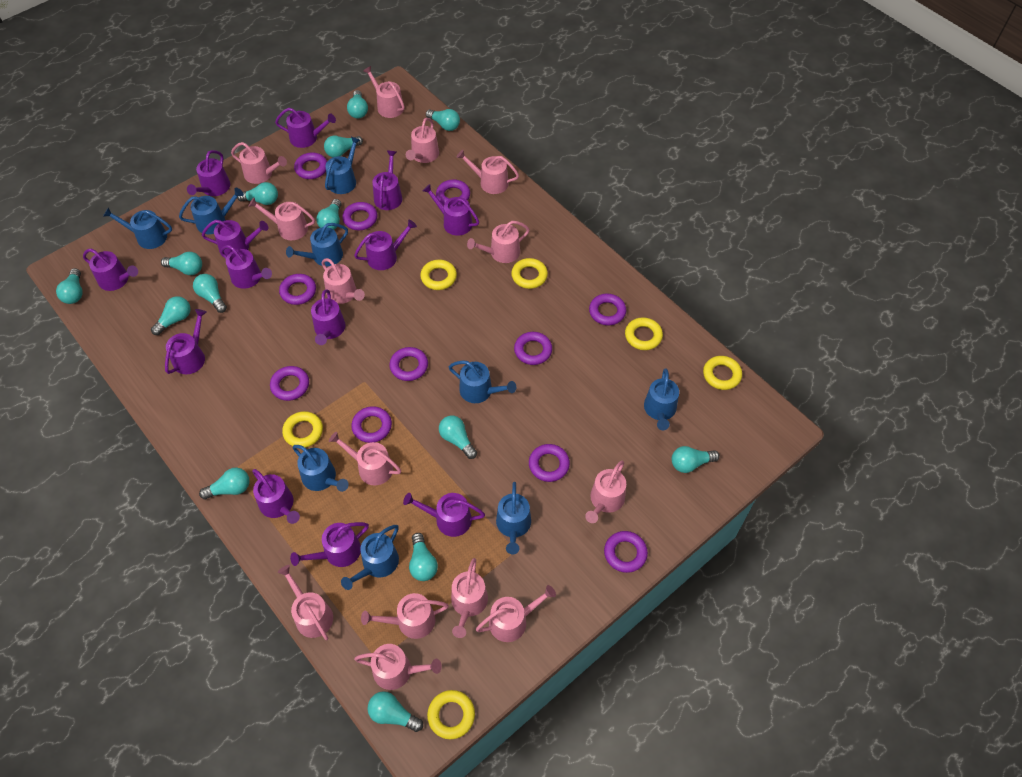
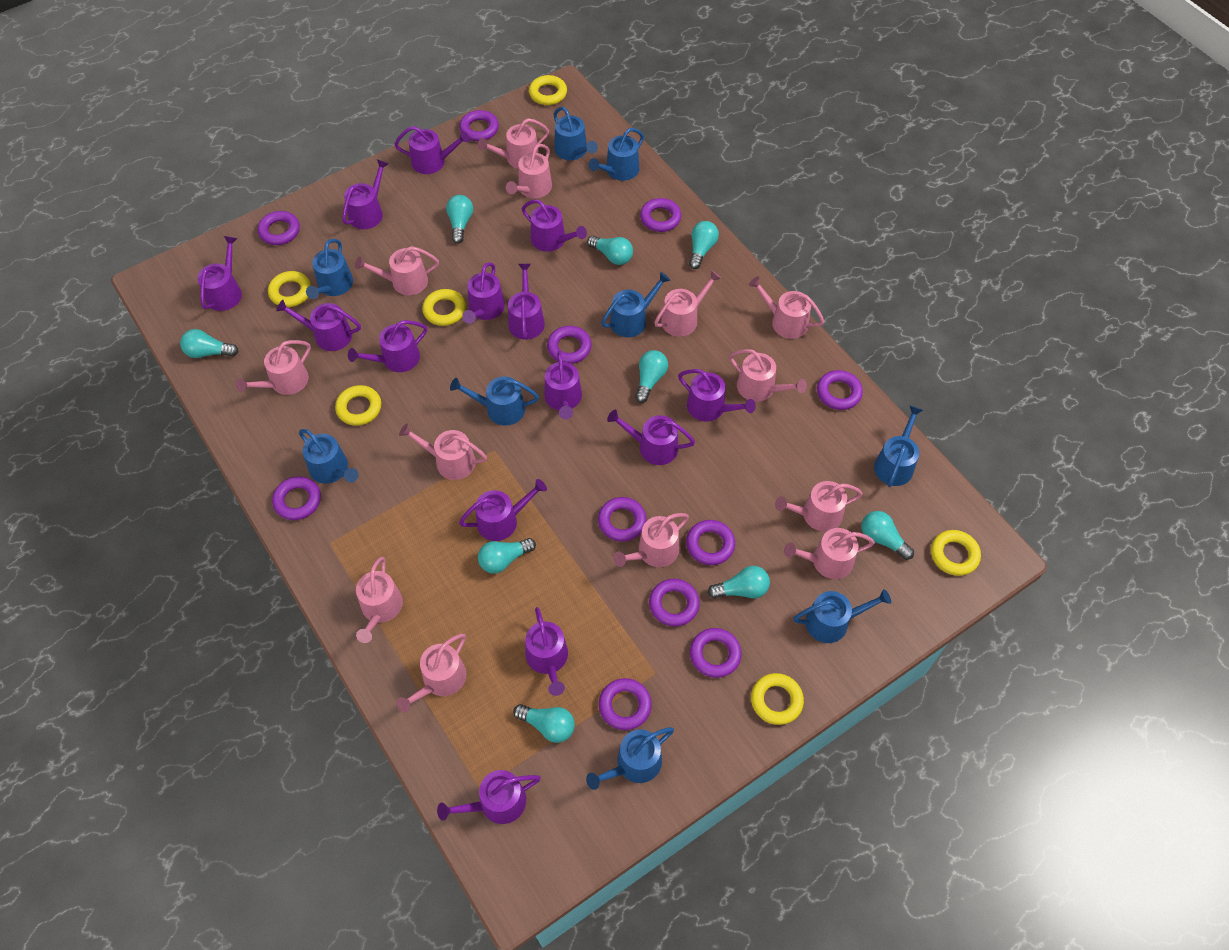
pink watering can: 14 -> 13
purple watering can: 13 -> 14
turquoise light bulb: 14 -> 9

